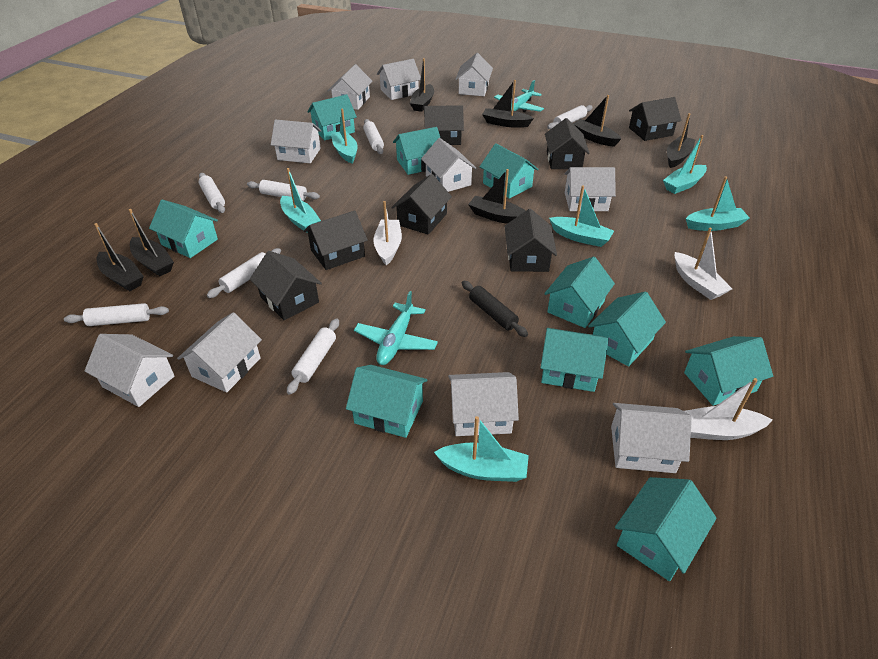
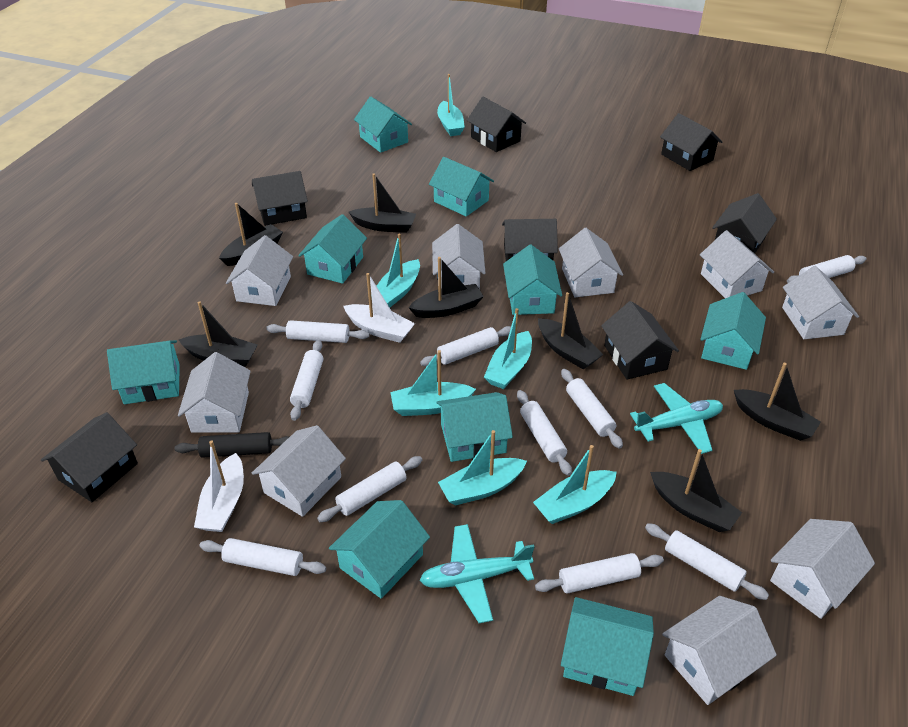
turquoise house: 10 -> 9
white boat: 3 -> 2
white house: 10 -> 9
white rolling pin: 7 -> 10

